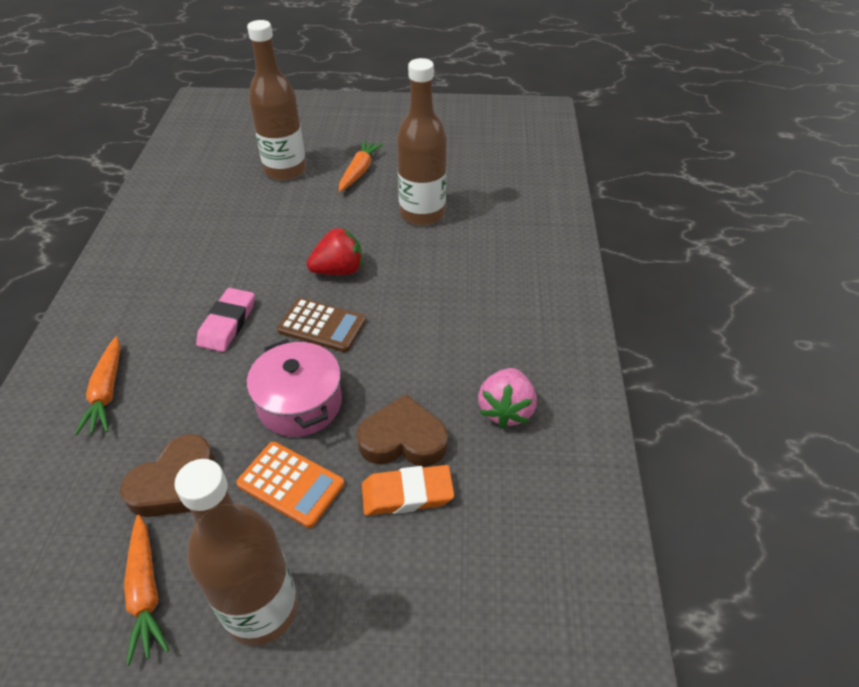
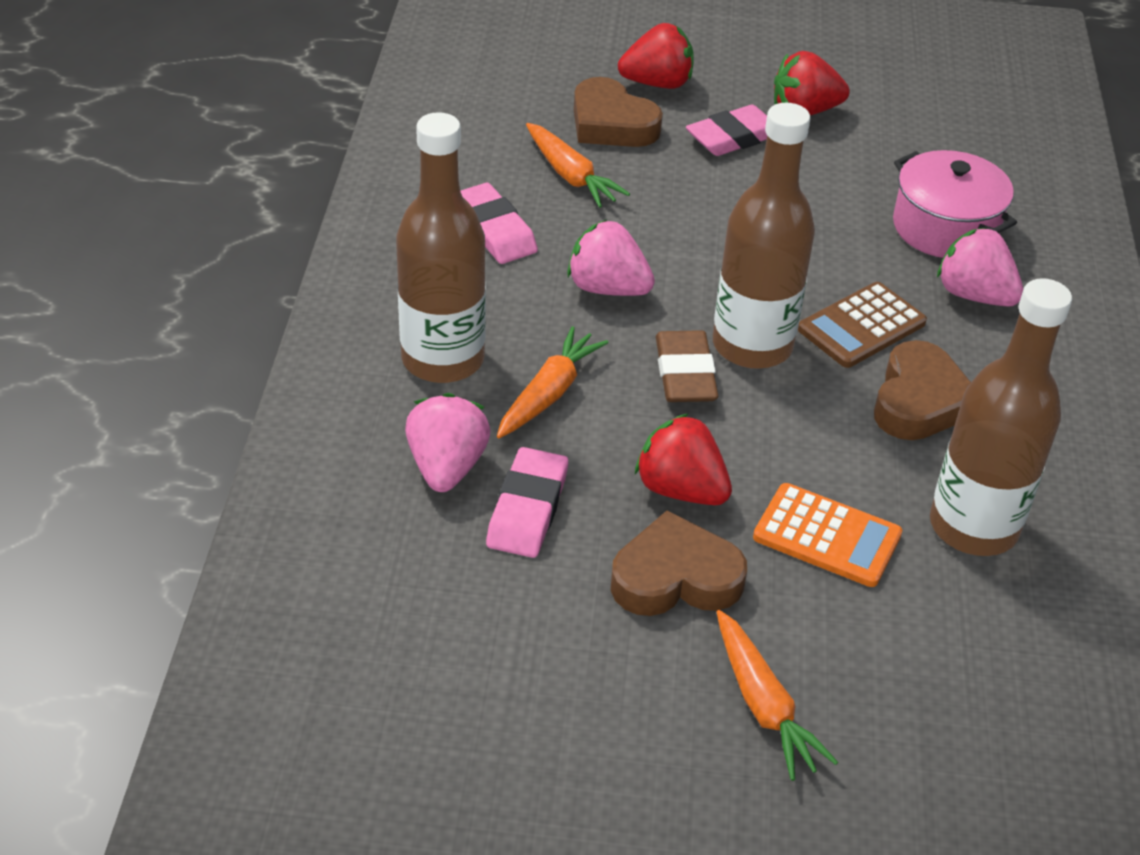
brown eraser: 0 -> 1
brown heart: 2 -> 3
orange eraser: 1 -> 0
pink eraser: 1 -> 3
pink strawberry: 1 -> 3
red strawberry: 1 -> 3

